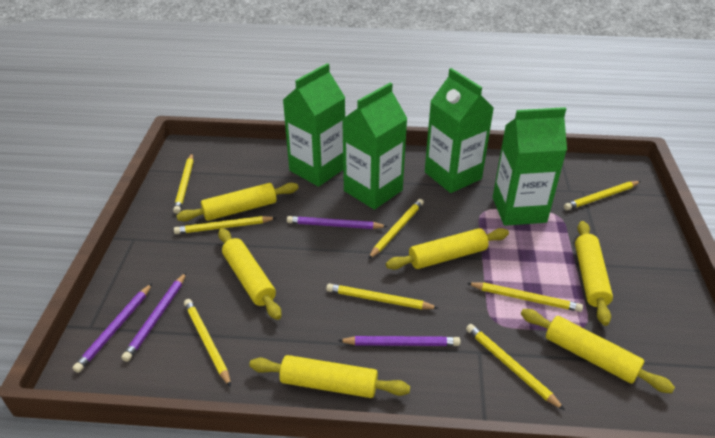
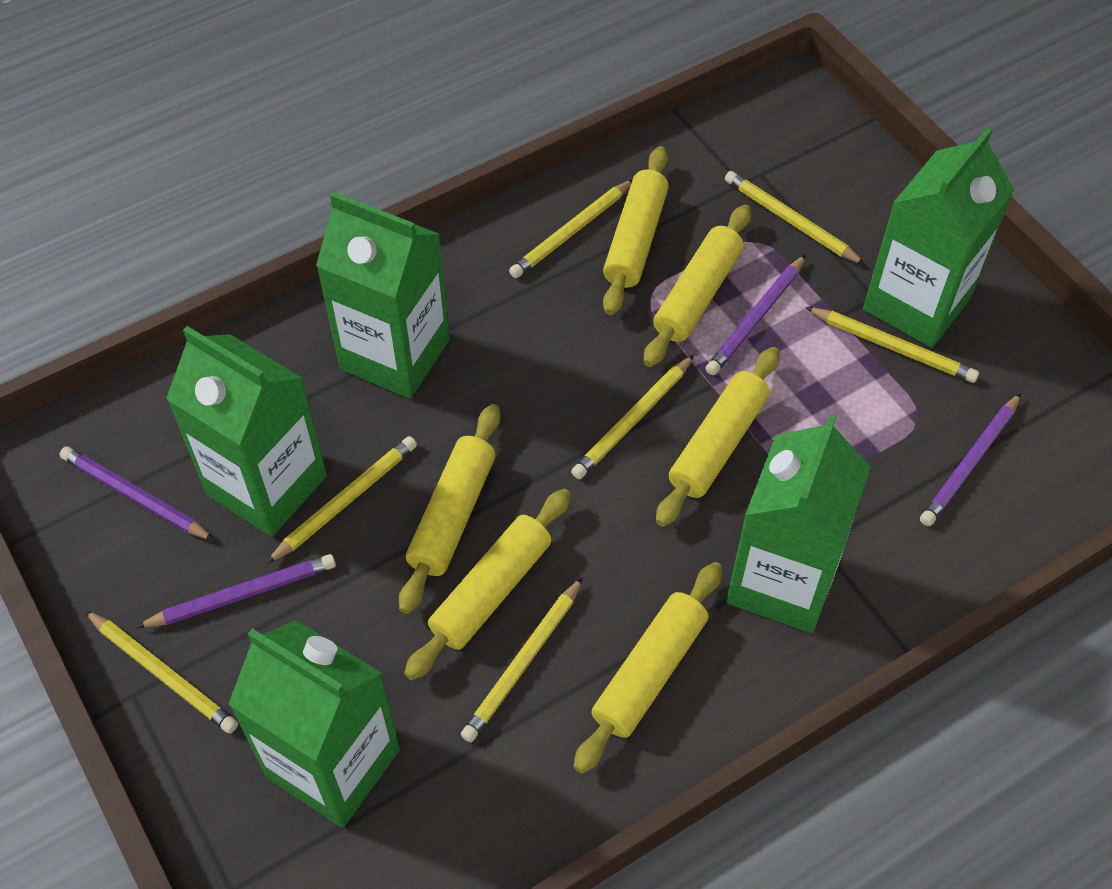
green carton: 4 -> 5
yellow pencil: 8 -> 7

